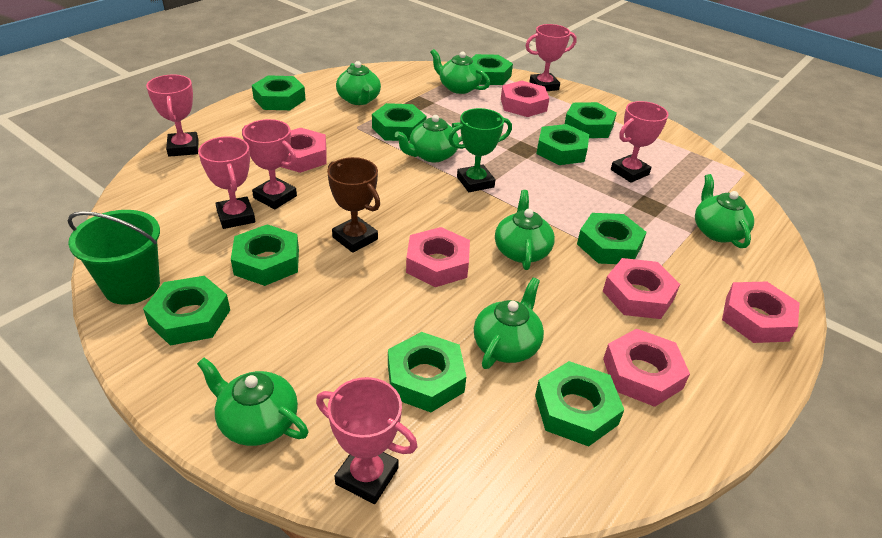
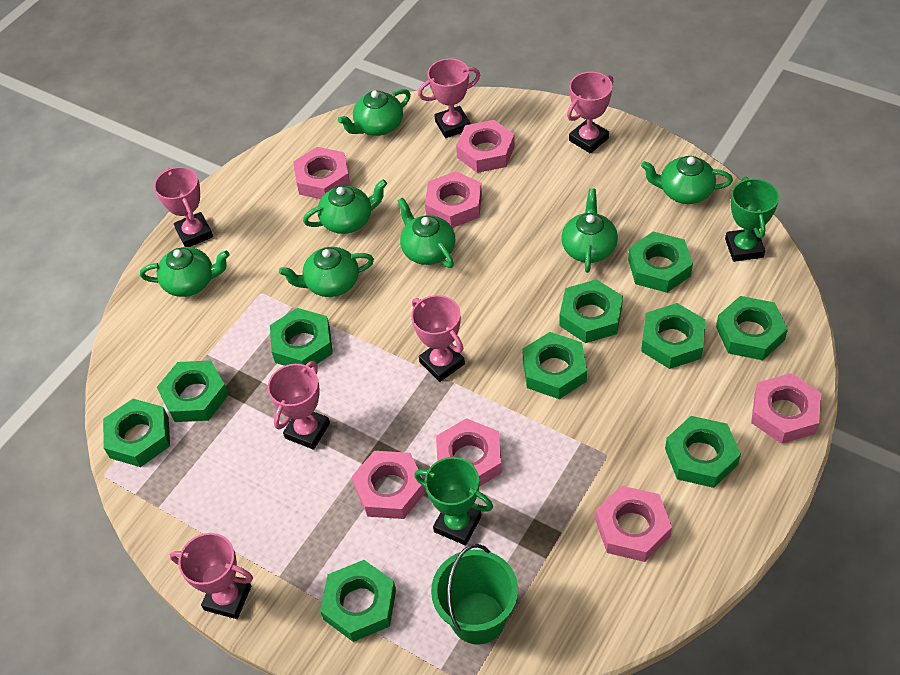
brown trophy: 1 -> 0
green trophy: 1 -> 2
pink nut: 6 -> 7

